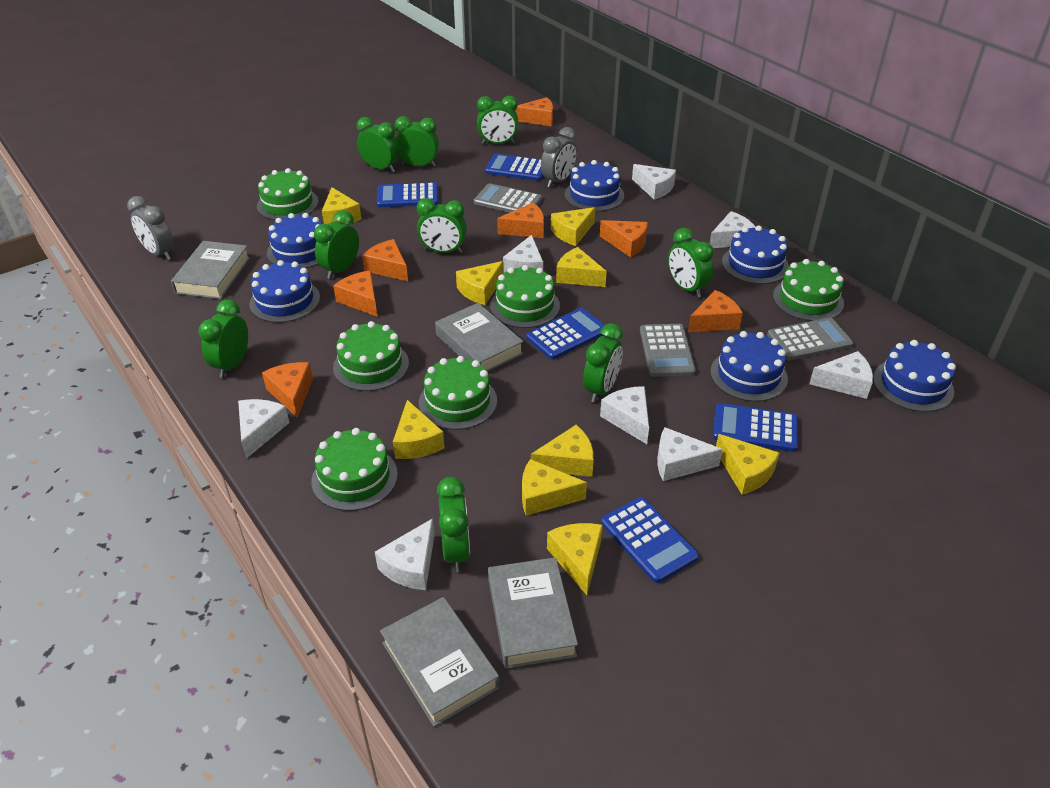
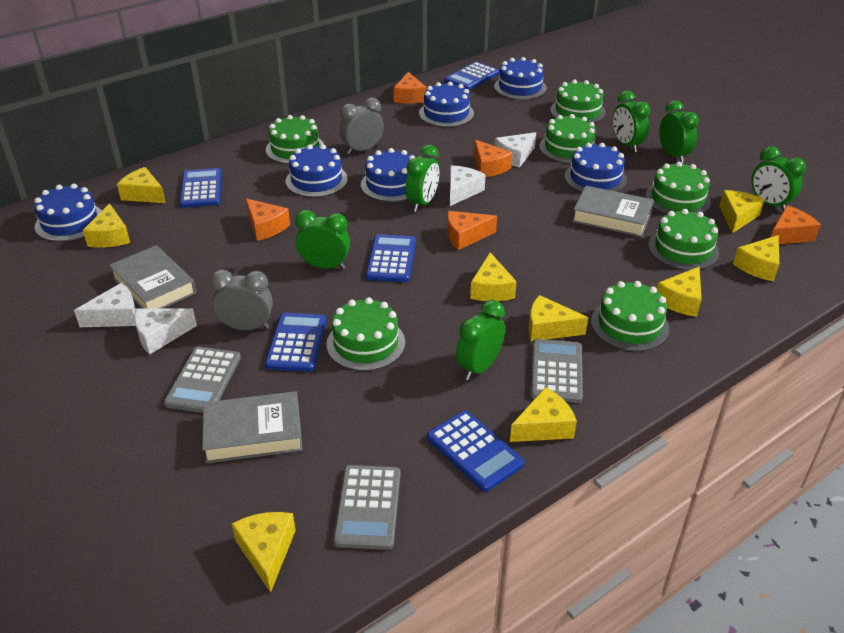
green cake: 6 -> 7
green clock: 9 -> 6
grey book: 4 -> 3
orange cheese: 7 -> 5
white cheese: 8 -> 4

